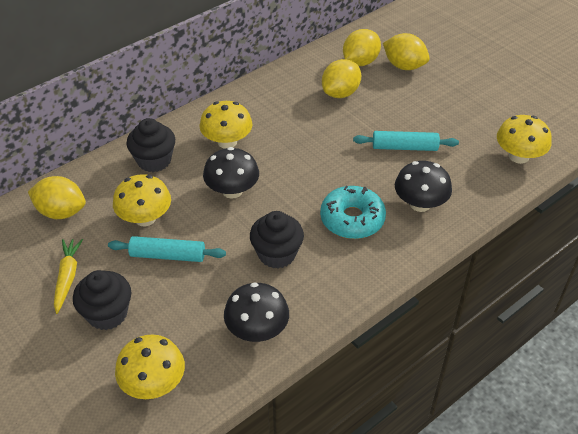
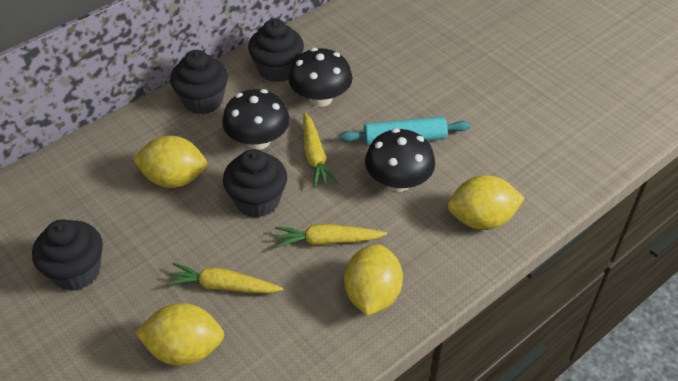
black cupcake: 3 -> 4
turquoise donut: 1 -> 0
turquoise rolling pin: 2 -> 1
yellow carrot: 1 -> 3
yellow mushroom: 4 -> 0

